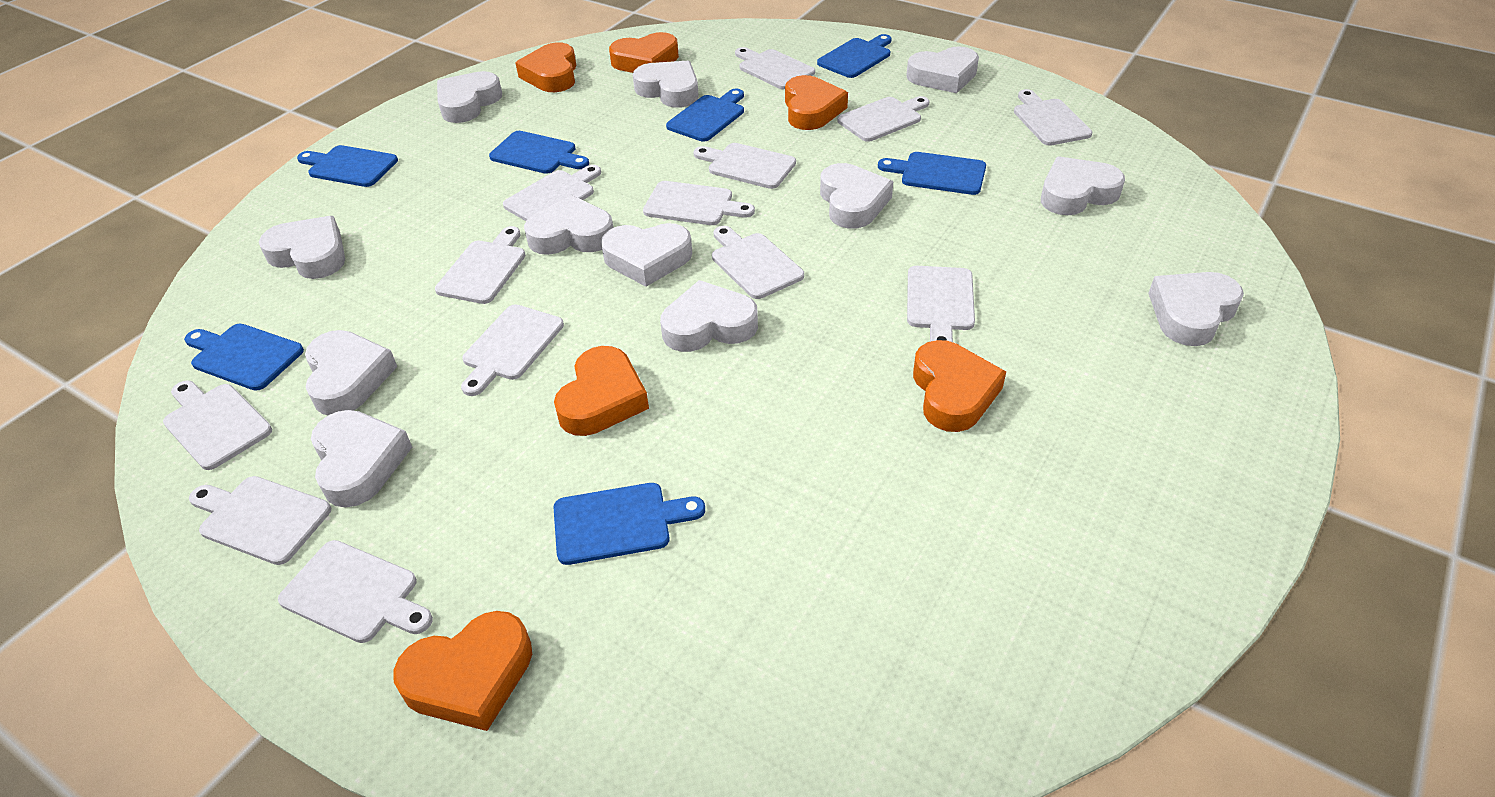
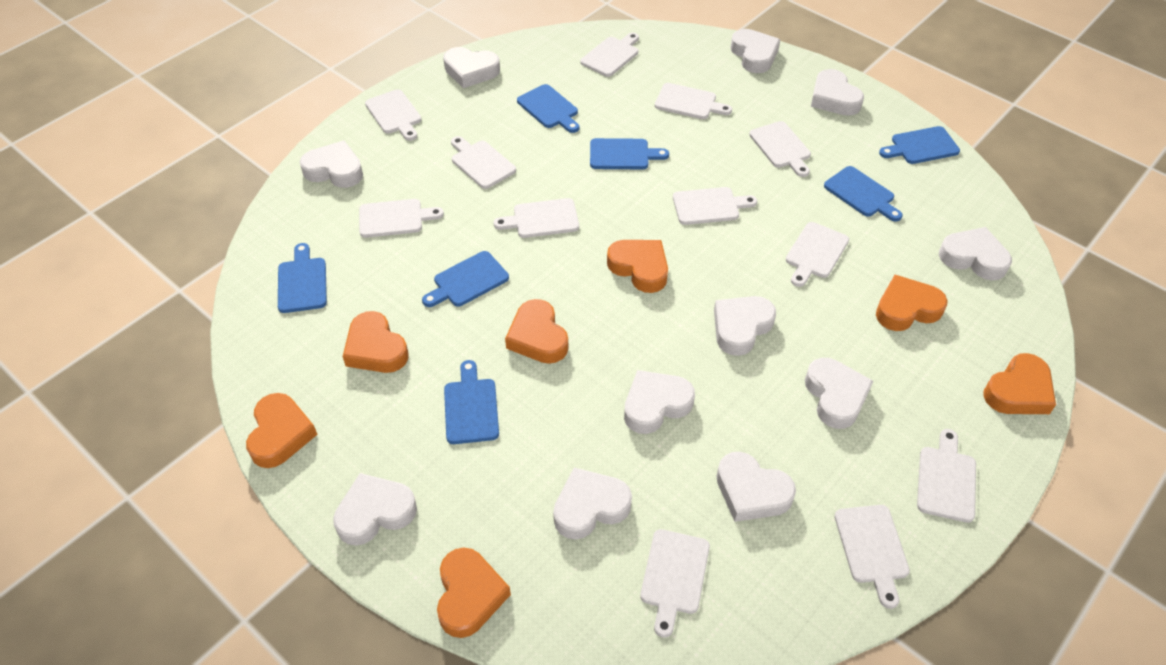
orange heart: 6 -> 7
white cutting board: 13 -> 12
white heart: 12 -> 11

